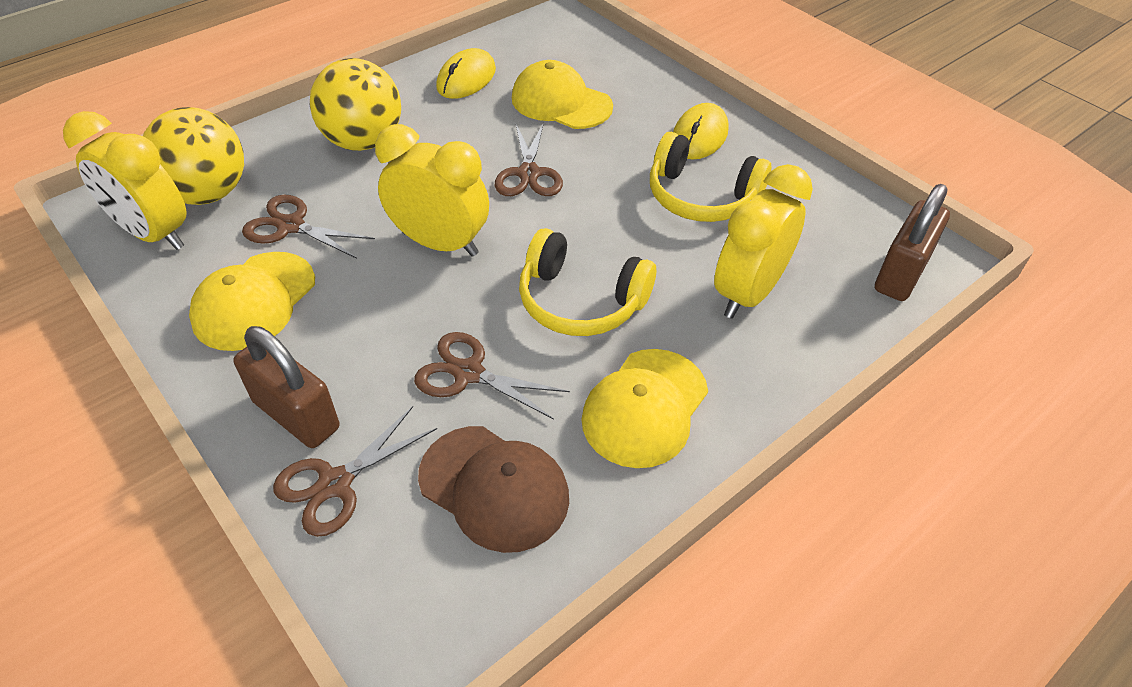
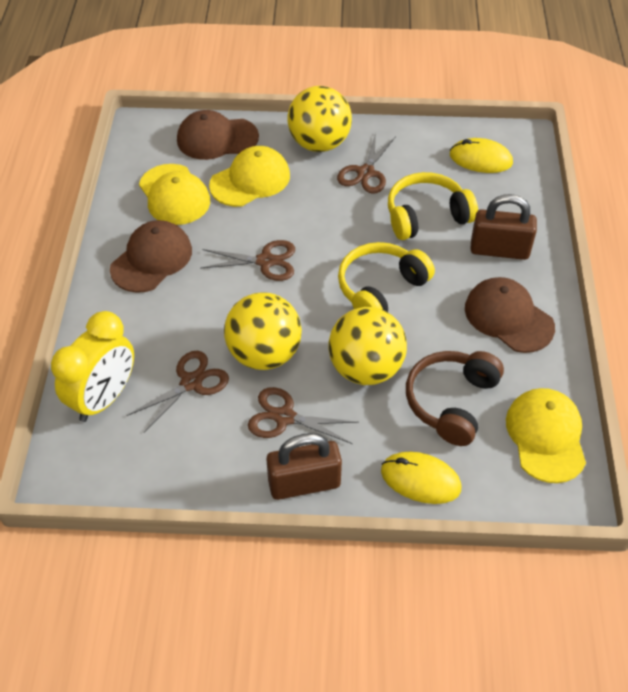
brown cap: 1 -> 3
brown headphones: 0 -> 1
yellow ball: 2 -> 3
yellow clock: 3 -> 1

